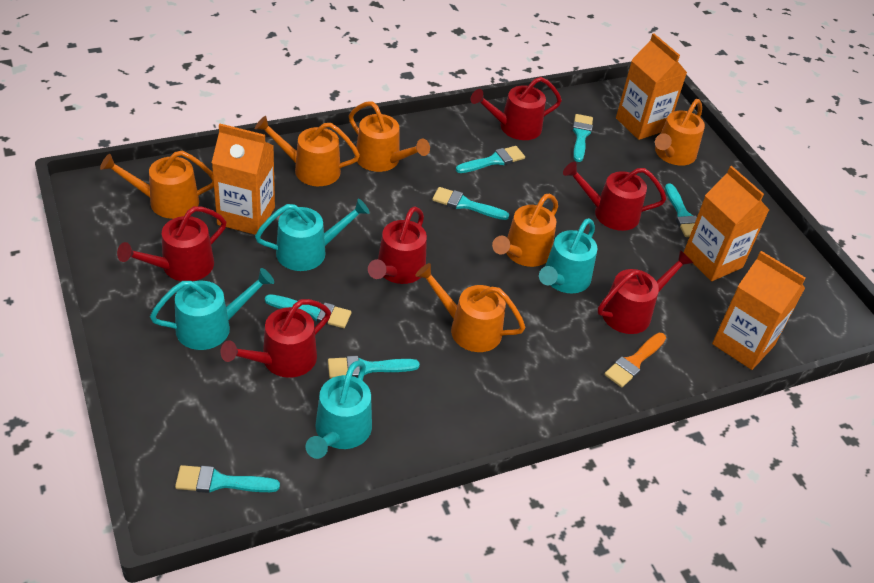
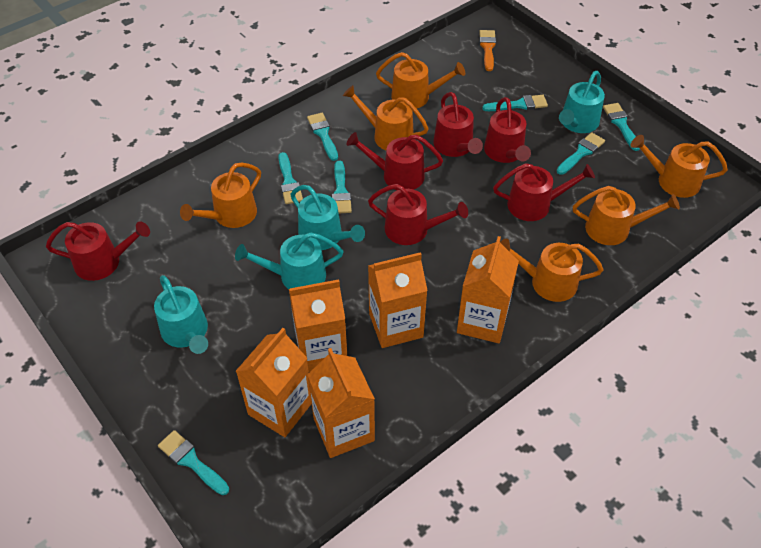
orange carton: 4 -> 5

